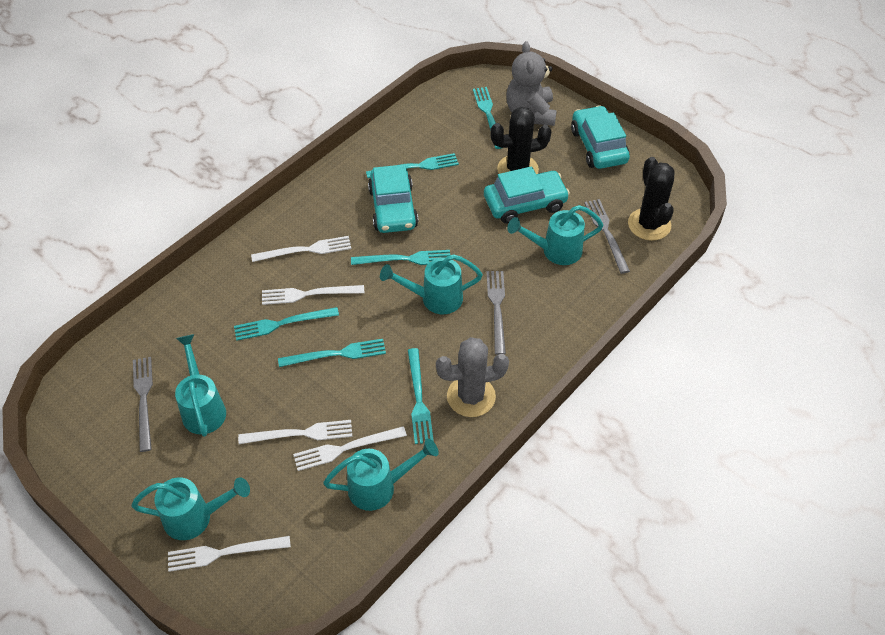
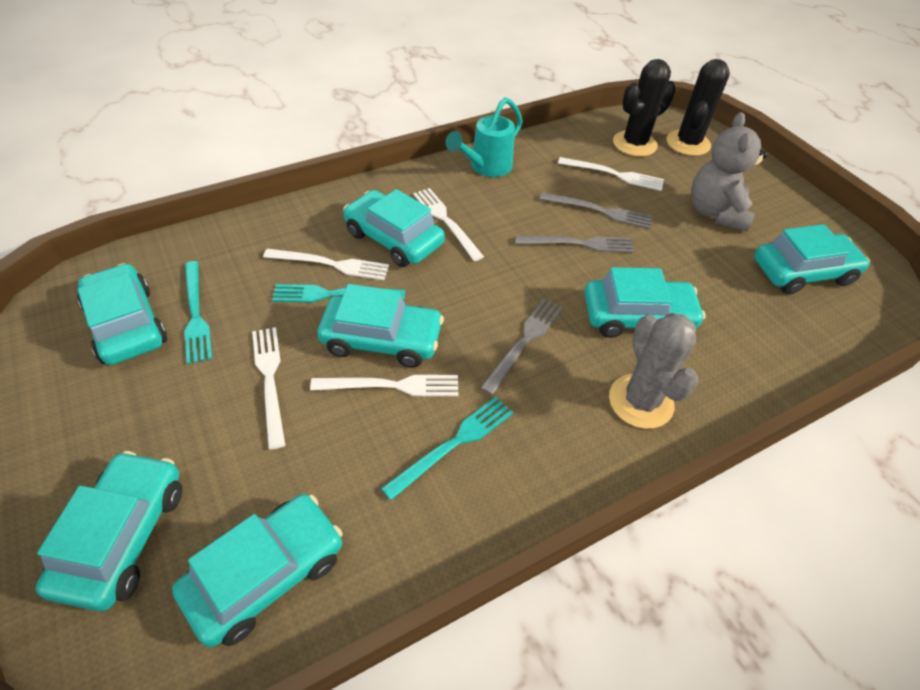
turquoise car: 3 -> 7
turquoise fork: 6 -> 3
turquoise watering can: 5 -> 1

